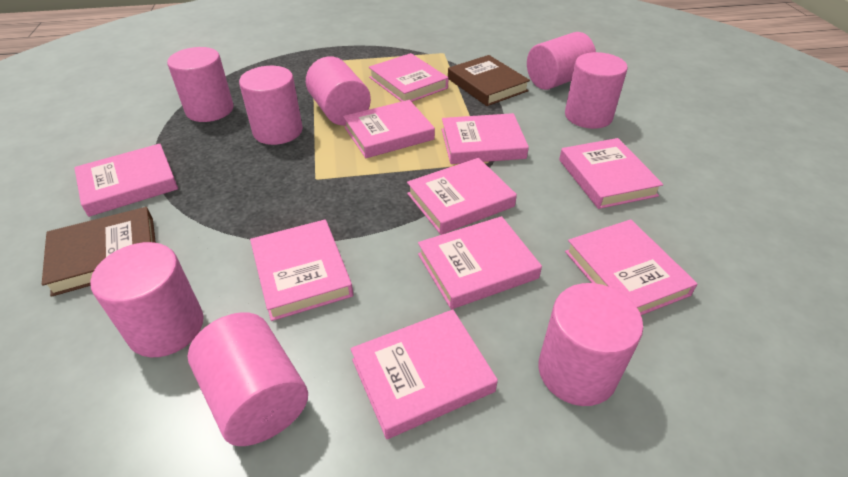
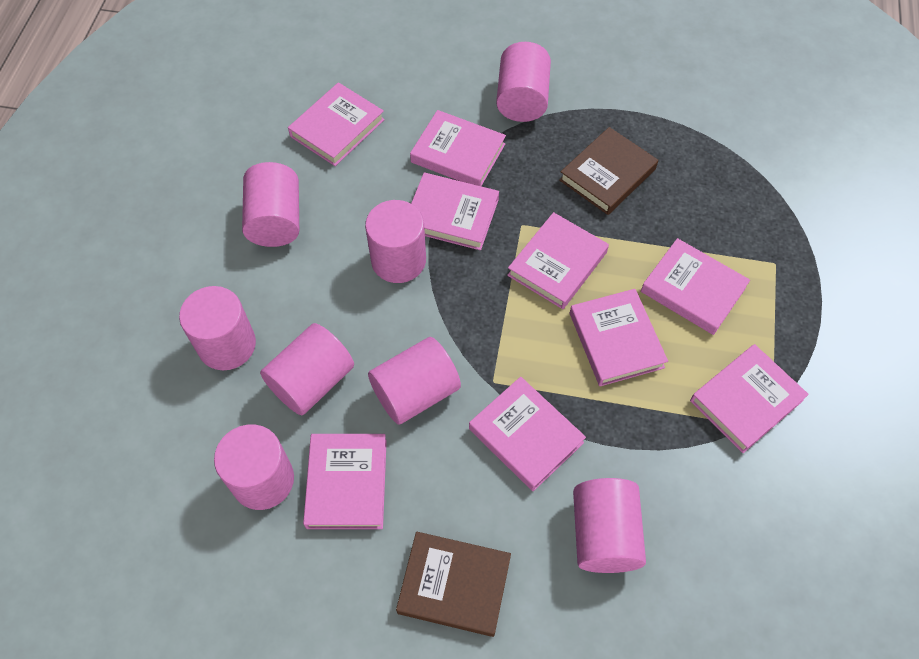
pink book: 10 -> 9

